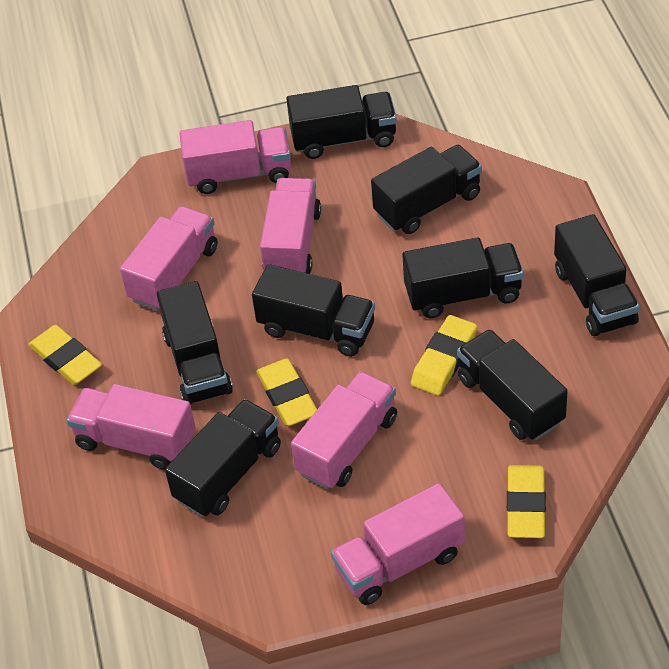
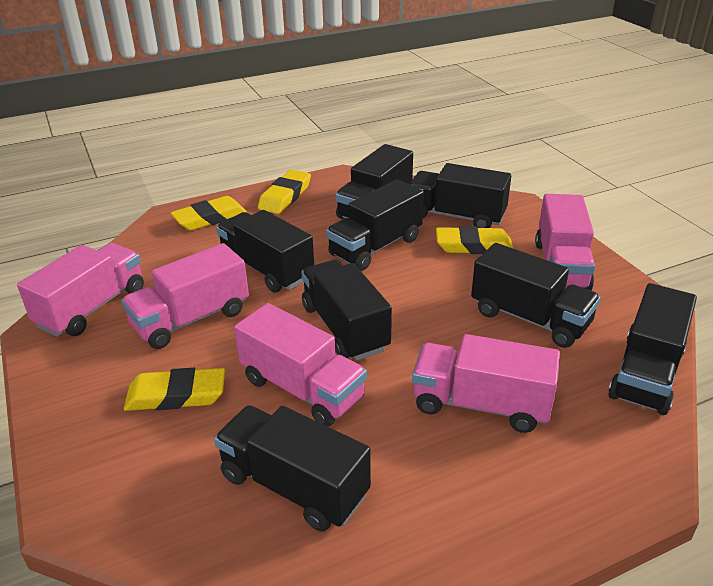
pink truck: 6 -> 5

